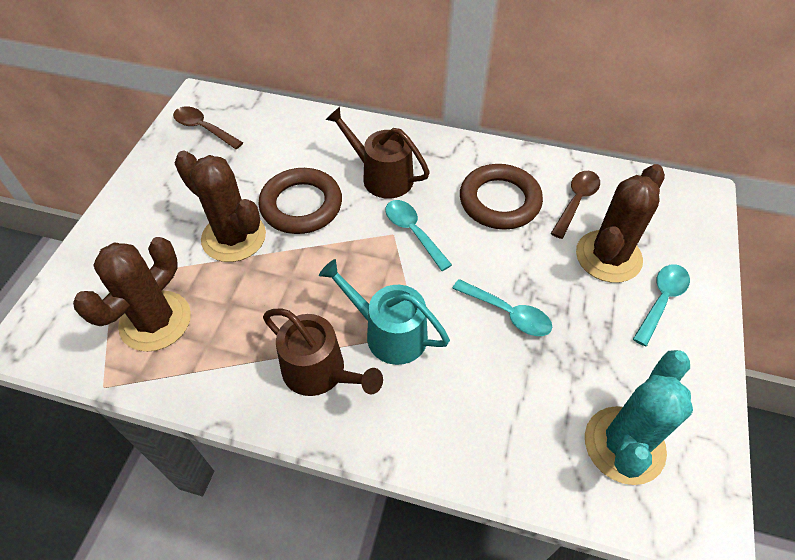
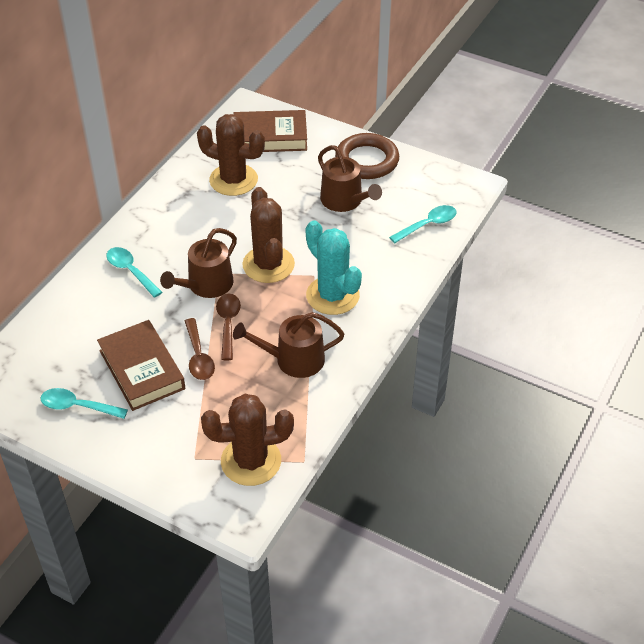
brown book: 0 -> 2
brown ring: 2 -> 1
brown watering can: 2 -> 3
turquoise watering can: 1 -> 0

